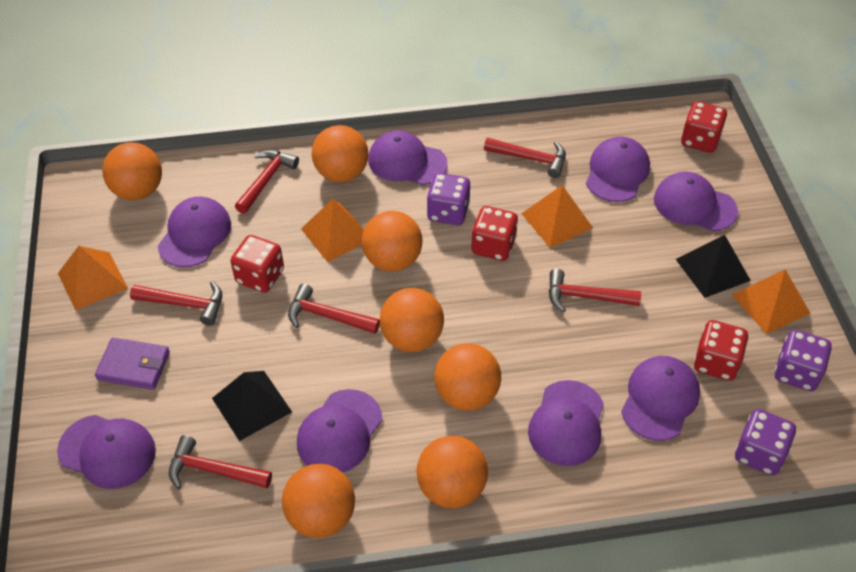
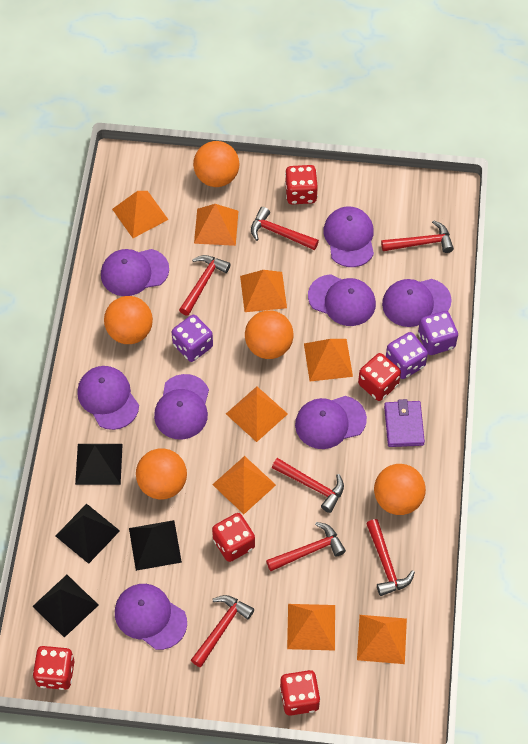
black pyramid: 2 -> 4
orange ball: 7 -> 5
orange pyramid: 4 -> 8
red dice: 4 -> 5
red hammer: 6 -> 7

